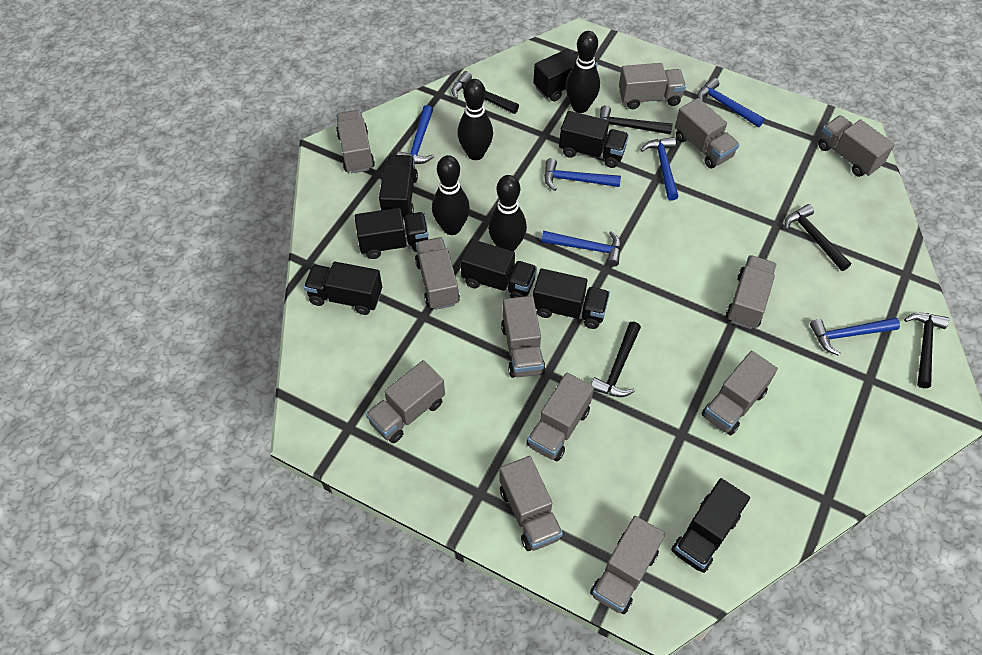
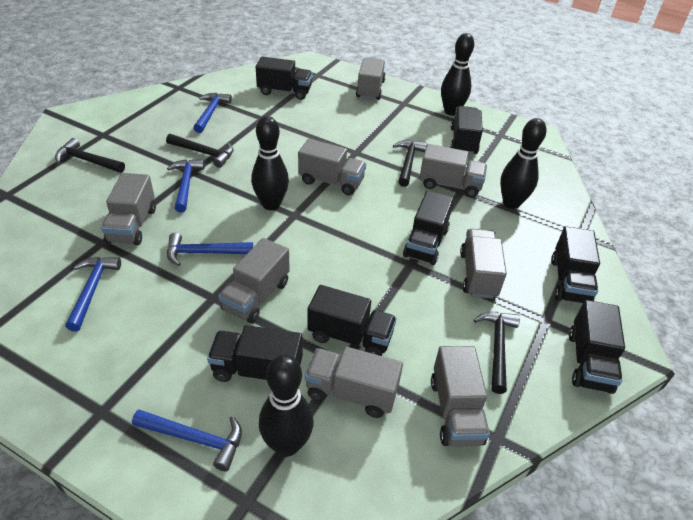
black hammer: 5 -> 4
black truck: 8 -> 7
blue hammer: 6 -> 5
grey truck: 12 -> 8

